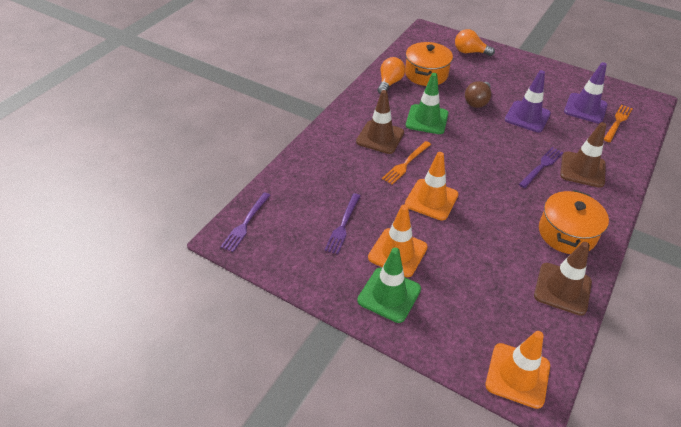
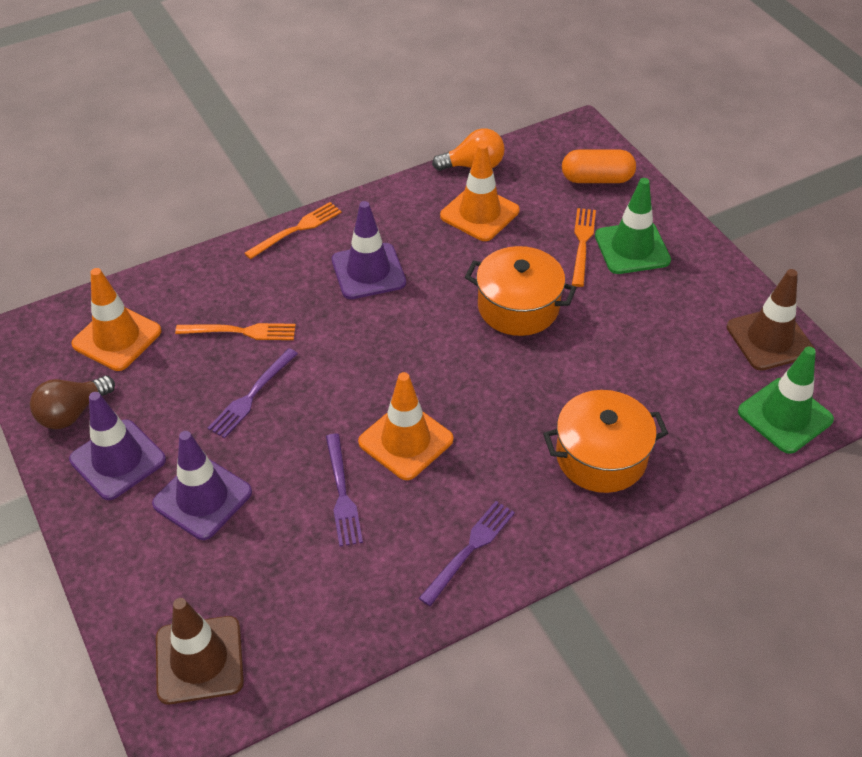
brown traffic cone: 3 -> 2
orange capsule: 0 -> 1
orange fork: 2 -> 3
orange light bulb: 2 -> 1
purple traffic cone: 2 -> 3

